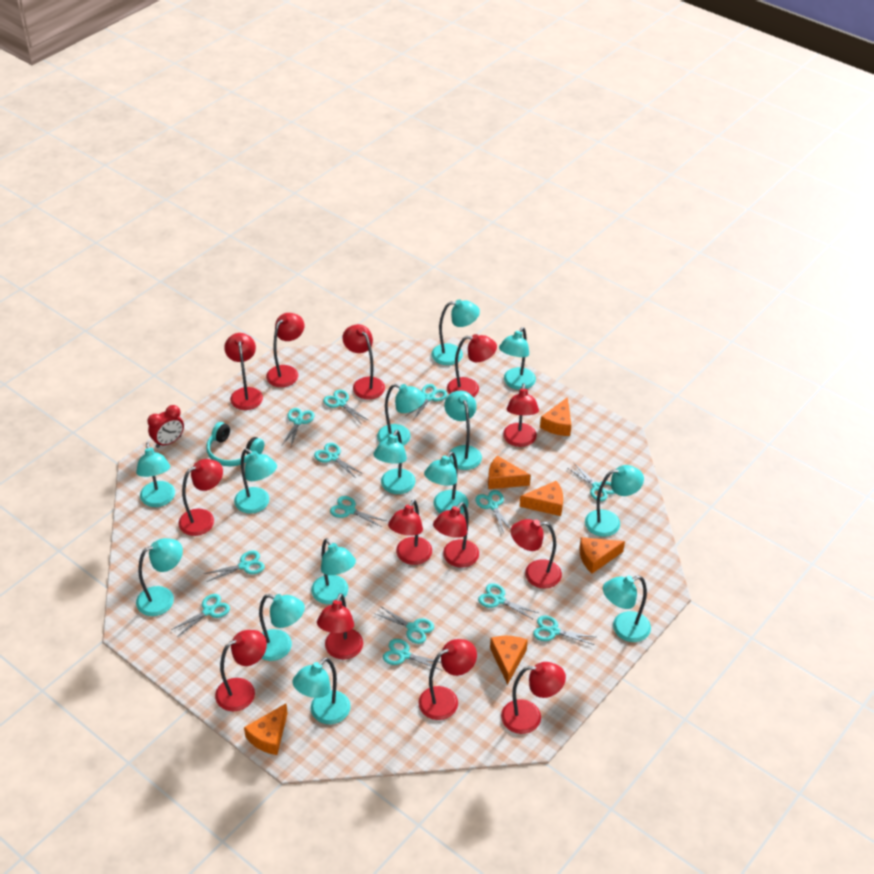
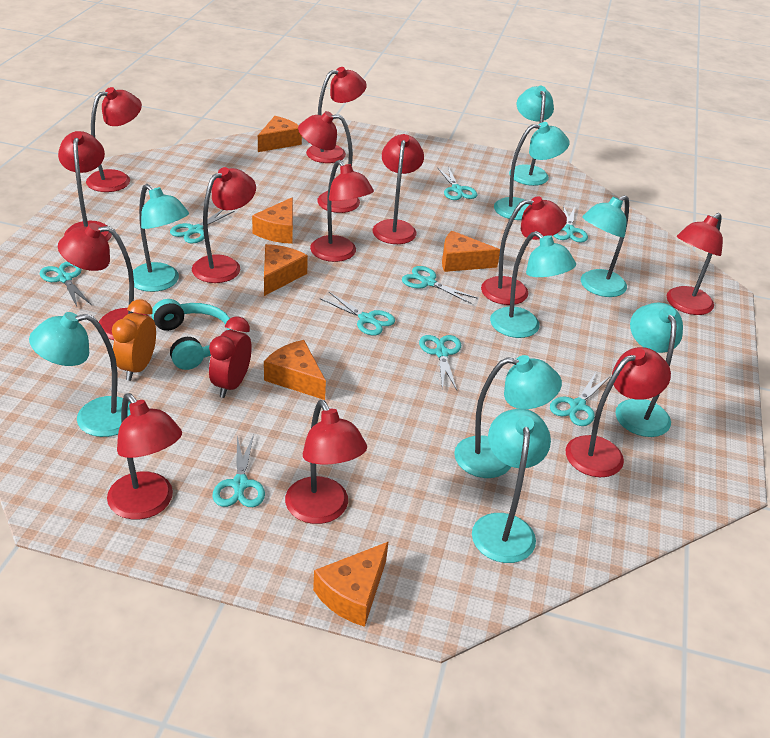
orange clock: 0 -> 1
turquoise lamp: 14 -> 9
turquoise scissors: 13 -> 9

